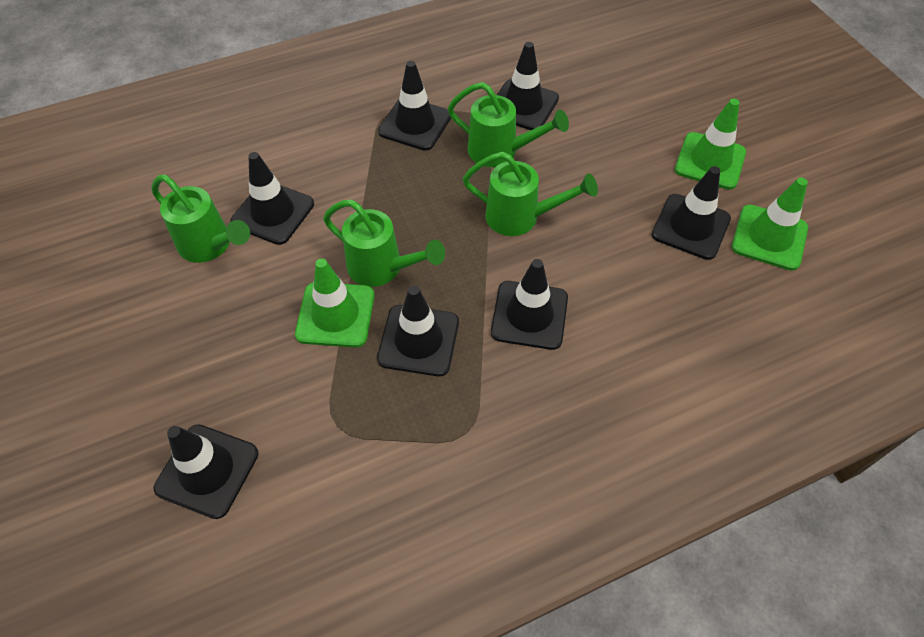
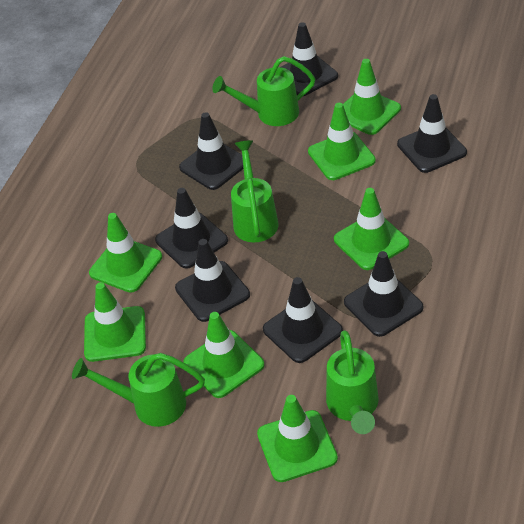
green traffic cone: 3 -> 7

